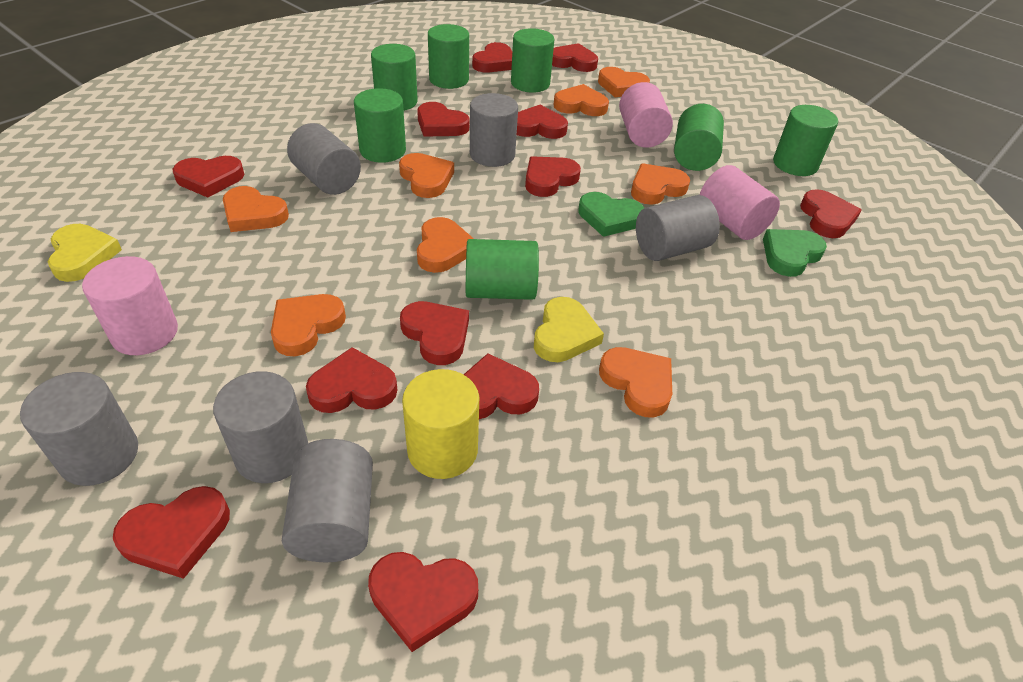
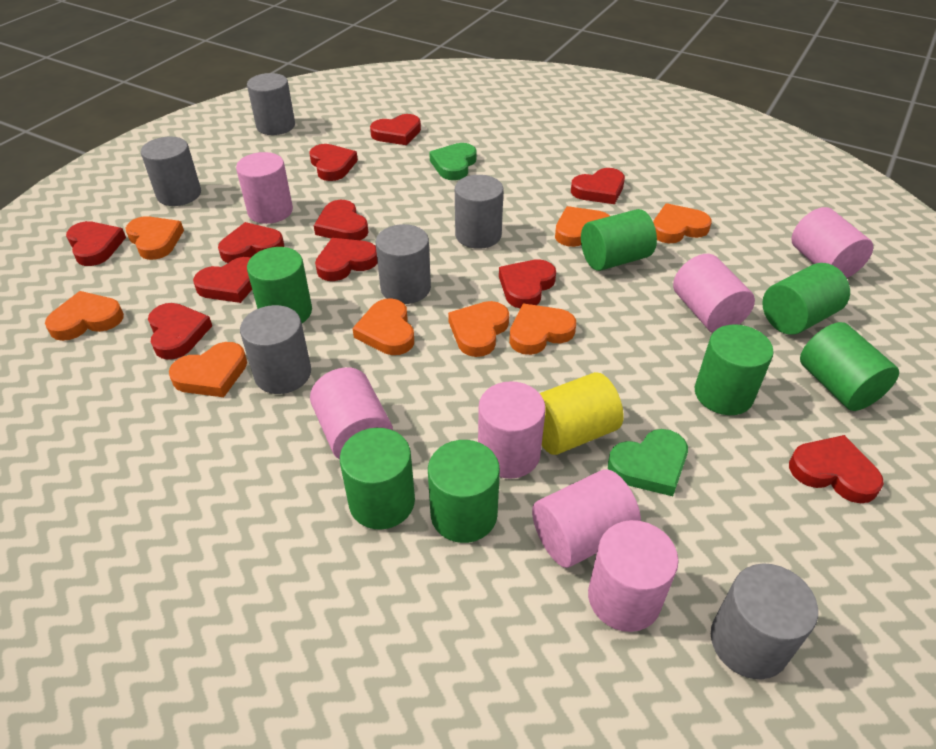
pink cylinder: 3 -> 7
red heart: 12 -> 11
yellow heart: 2 -> 0

